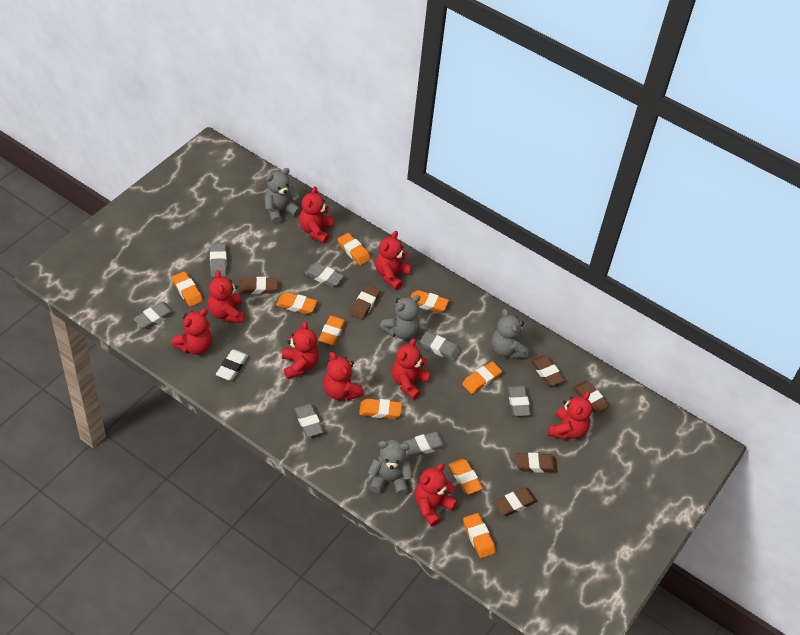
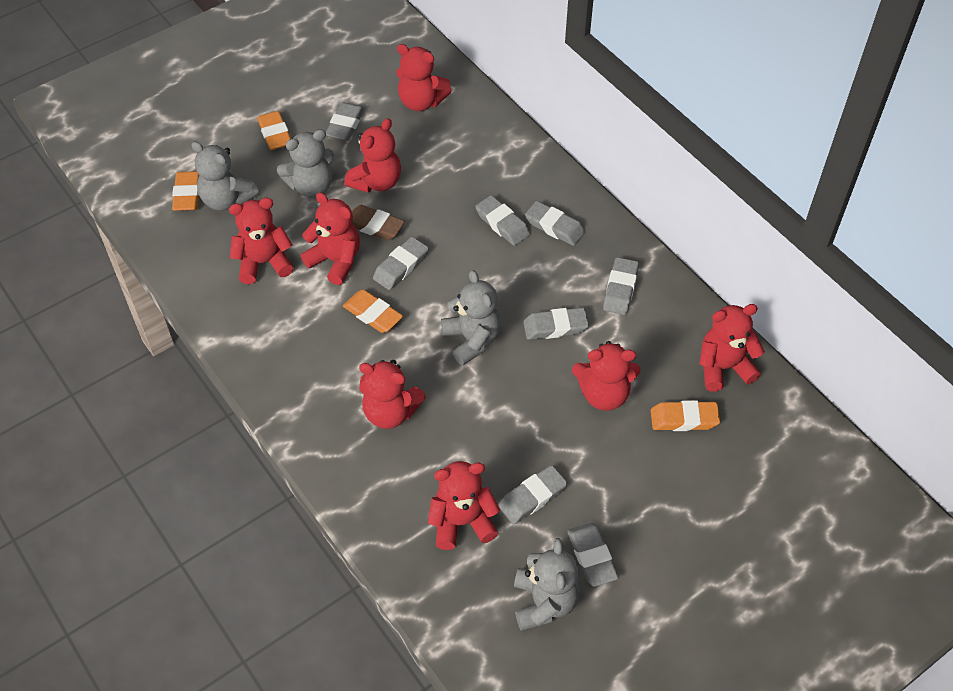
brown eraser: 6 -> 1
grey eraser: 7 -> 8
orange eraser: 9 -> 4
red teddy bear: 9 -> 8
white eraser: 1 -> 0

